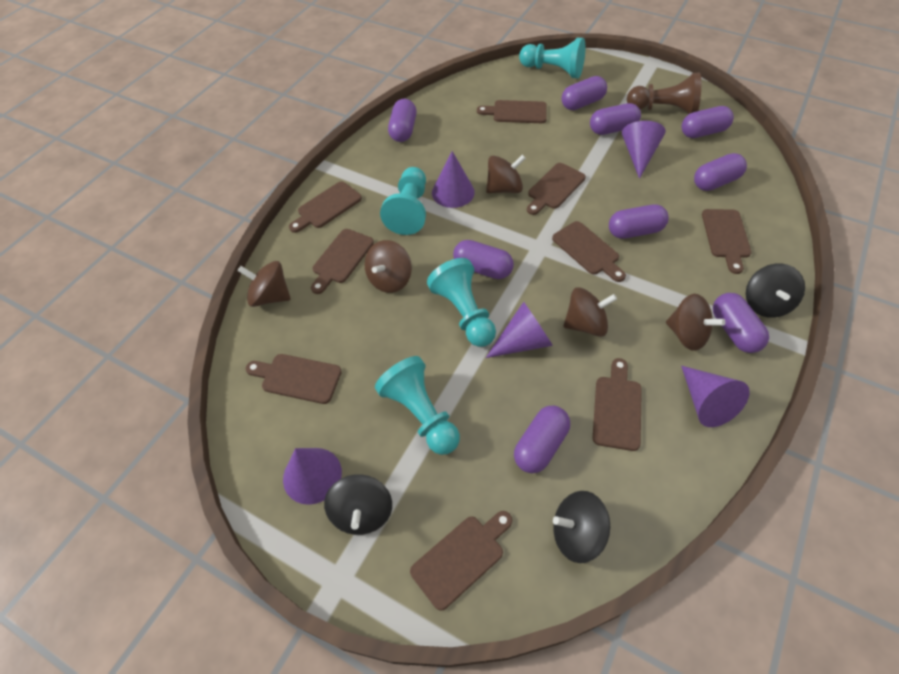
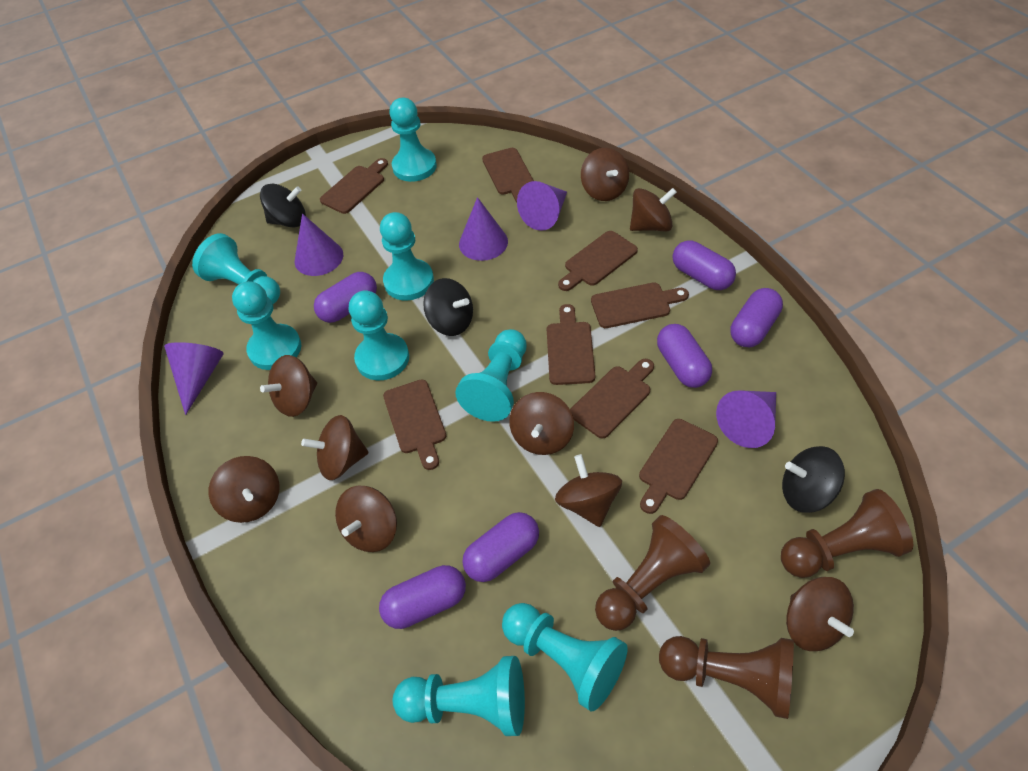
brown cutting board: 9 -> 8
brown pawn: 1 -> 3
brown spinning top: 5 -> 9
purple capsule: 9 -> 6
turquoise pawn: 4 -> 8

